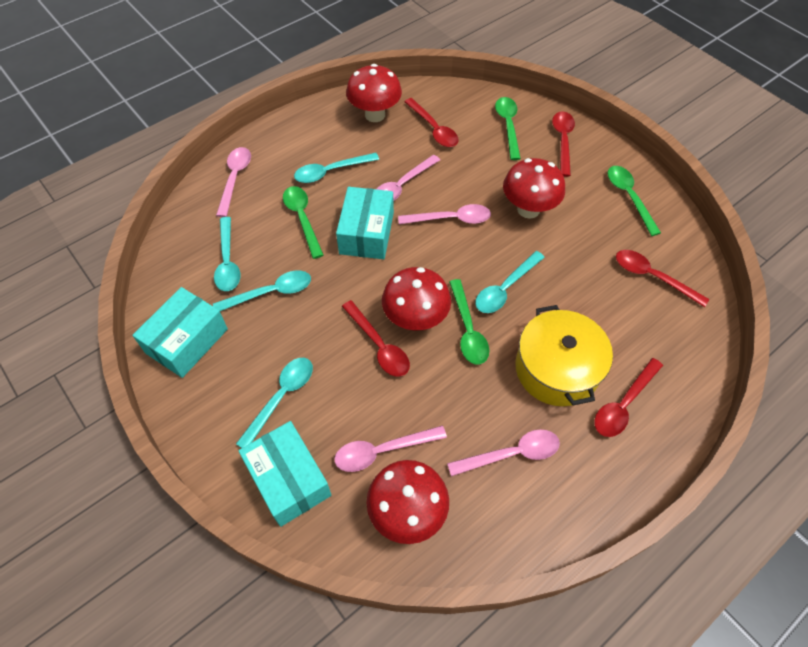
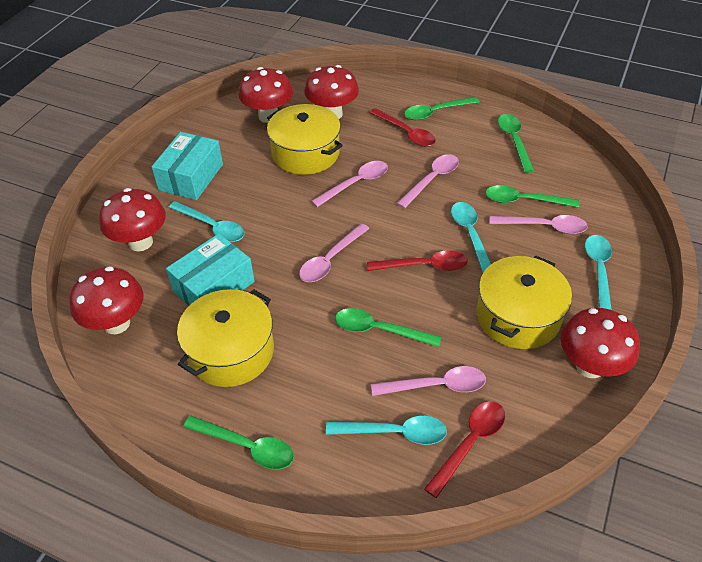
green spoon: 4 -> 5
red mushroom: 4 -> 5
red spoon: 5 -> 3
turquoise box: 3 -> 2
turquoise spoon: 5 -> 4
yellow pot: 1 -> 3

